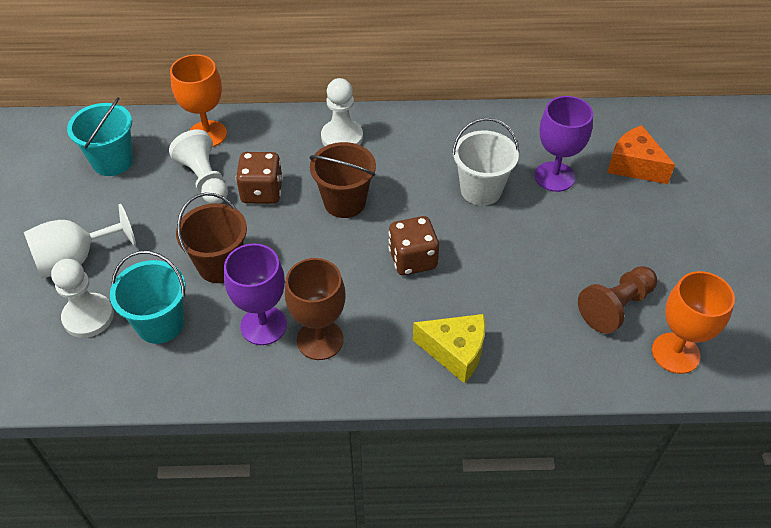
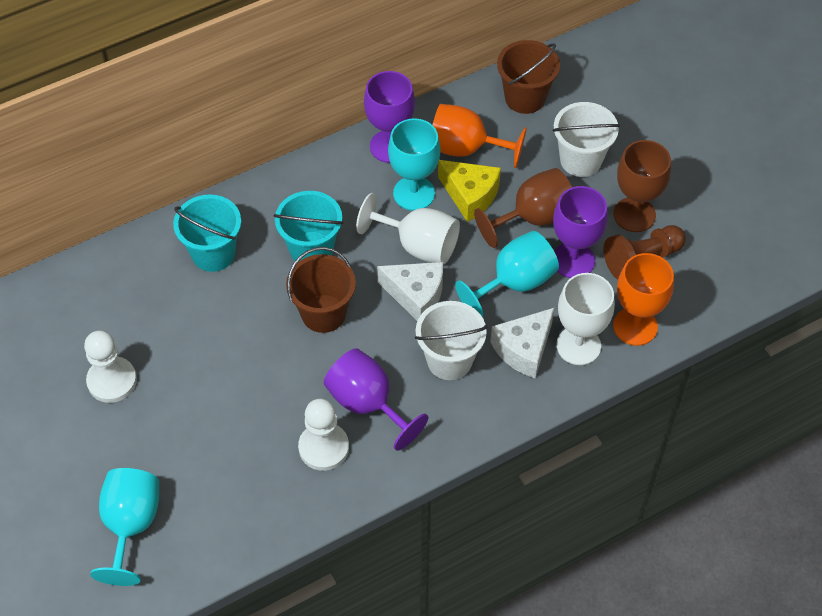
brown dice: 2 -> 0
brown goblet: 1 -> 2
orange cheese: 1 -> 0
purple goblet: 2 -> 3
turquoise goblet: 0 -> 3
white bucket: 1 -> 2
white cheese: 0 -> 2
white goblet: 1 -> 2
white pawn: 3 -> 2

